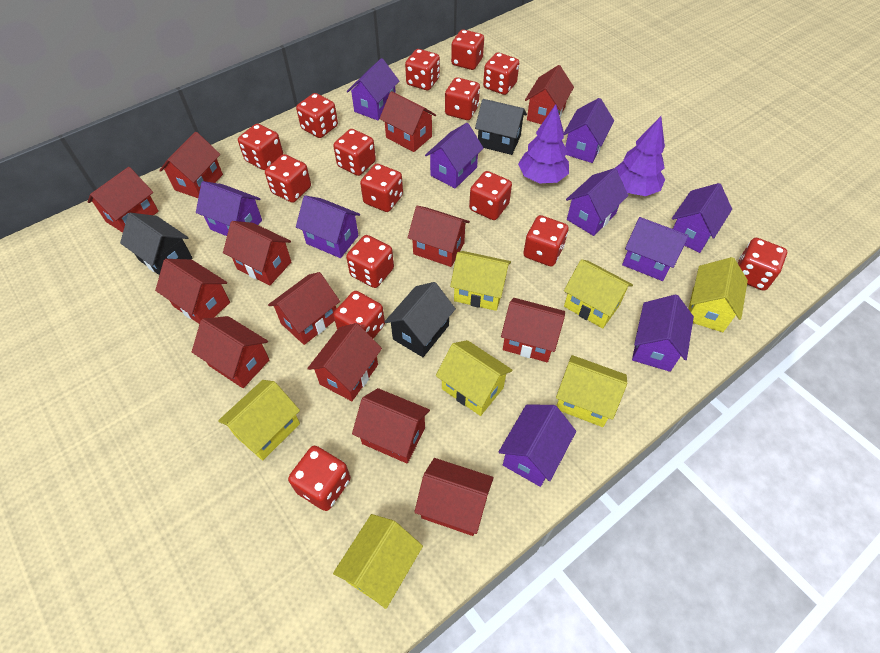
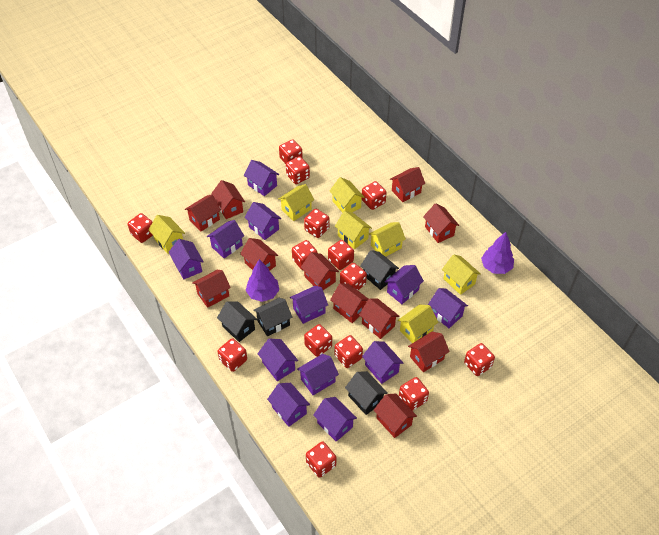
black house: 3 -> 4
purple house: 10 -> 12
red dice: 15 -> 14
red house: 13 -> 11

